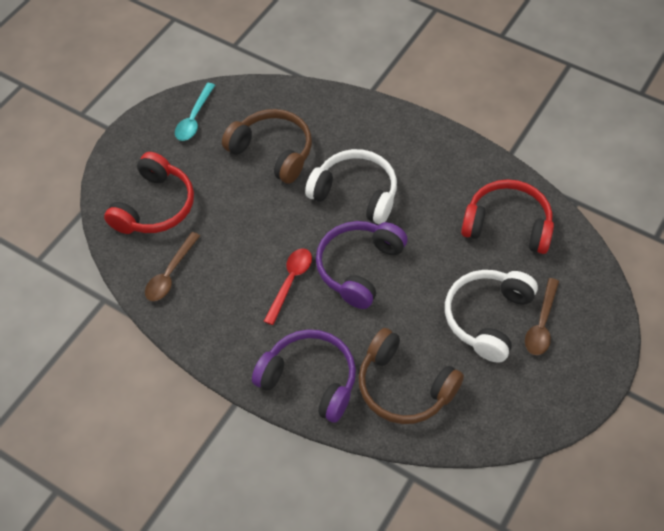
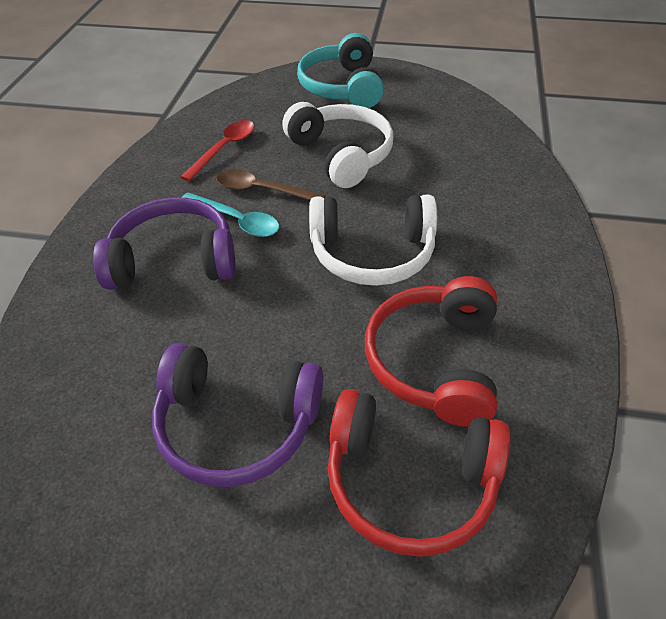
brown headphones: 2 -> 0
brown spoon: 2 -> 1
turquoise headphones: 0 -> 1

